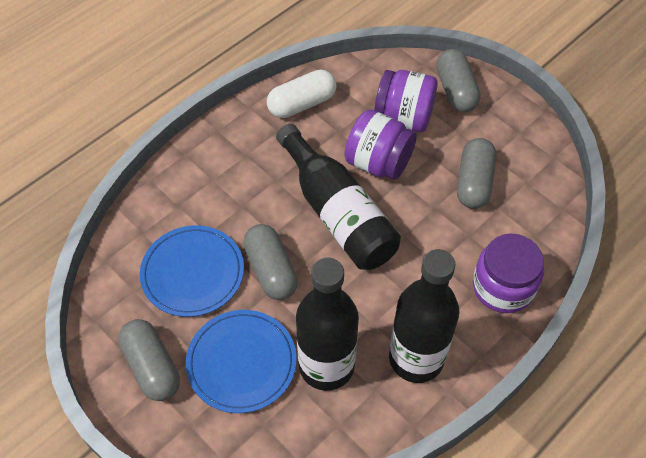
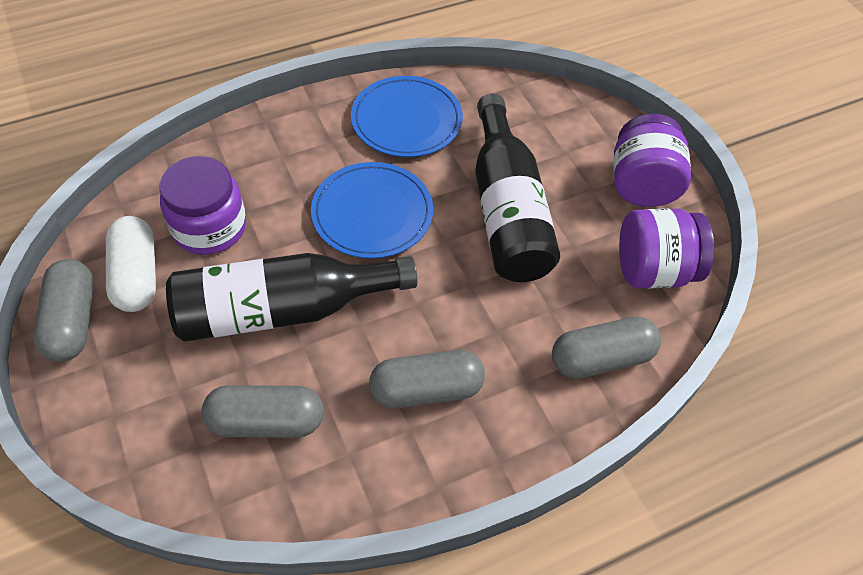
black bottle: 3 -> 2

